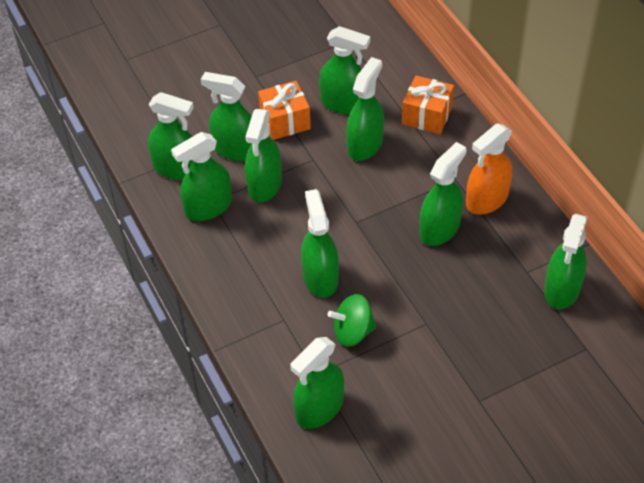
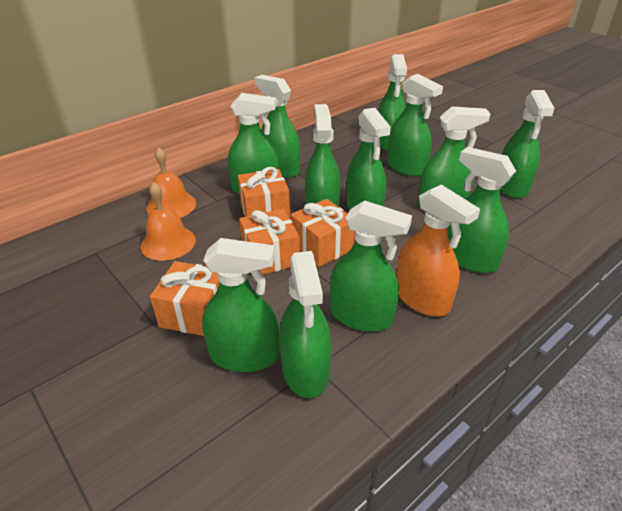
green spinning top: 1 -> 0
green spray bottle: 10 -> 12
orange bell: 0 -> 2
orange gift: 2 -> 4

